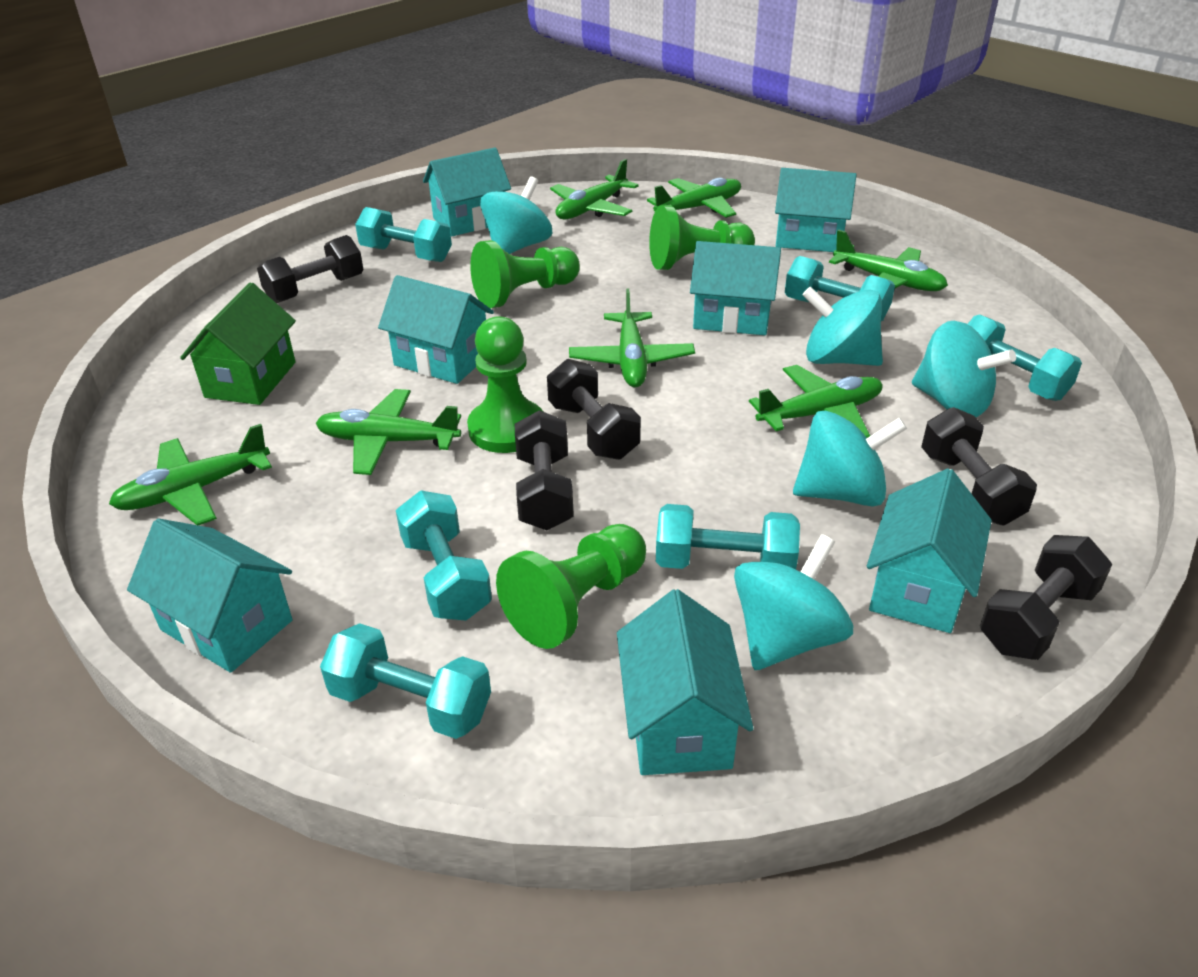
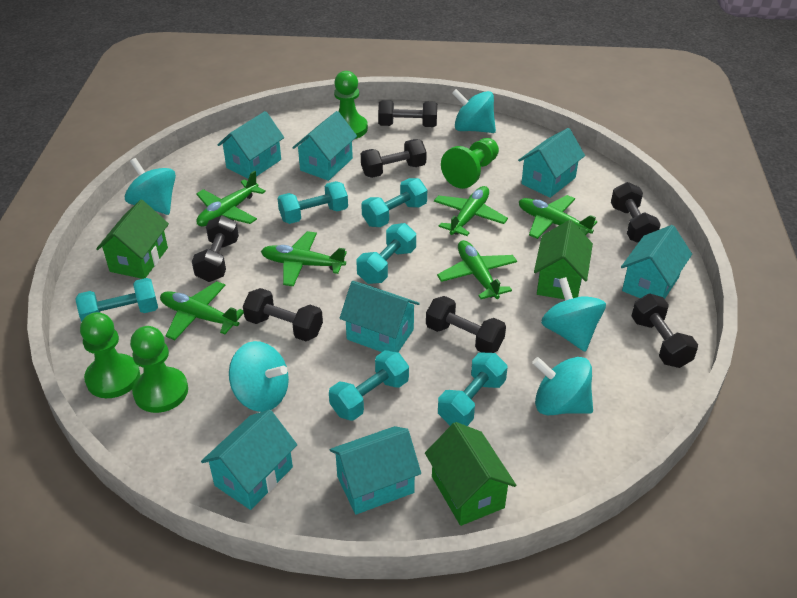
black dumbbell: 5 -> 7
green house: 1 -> 3
green plane: 7 -> 6

